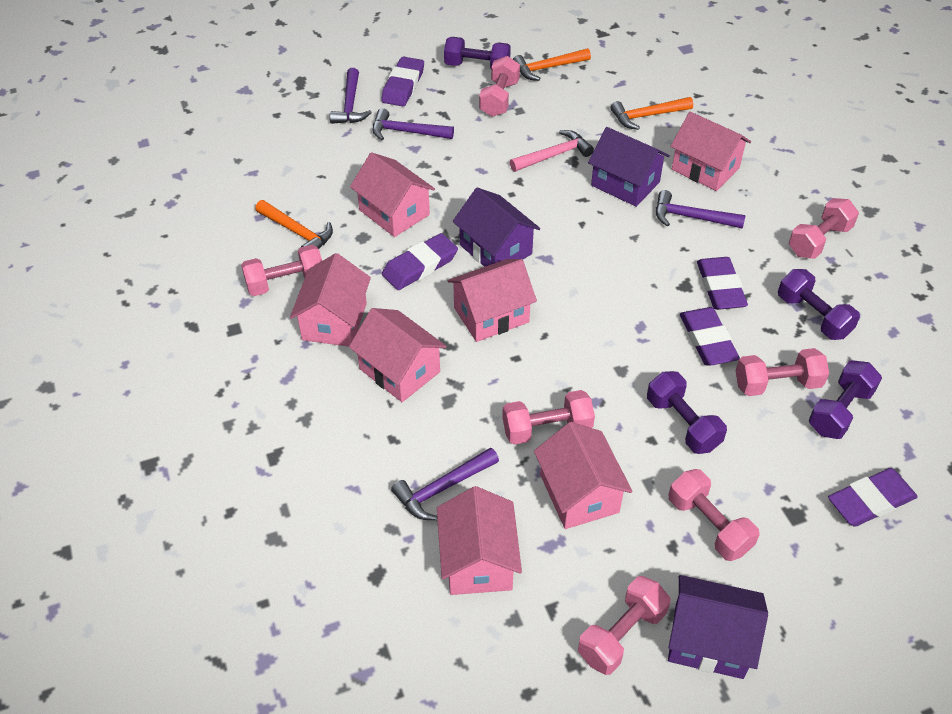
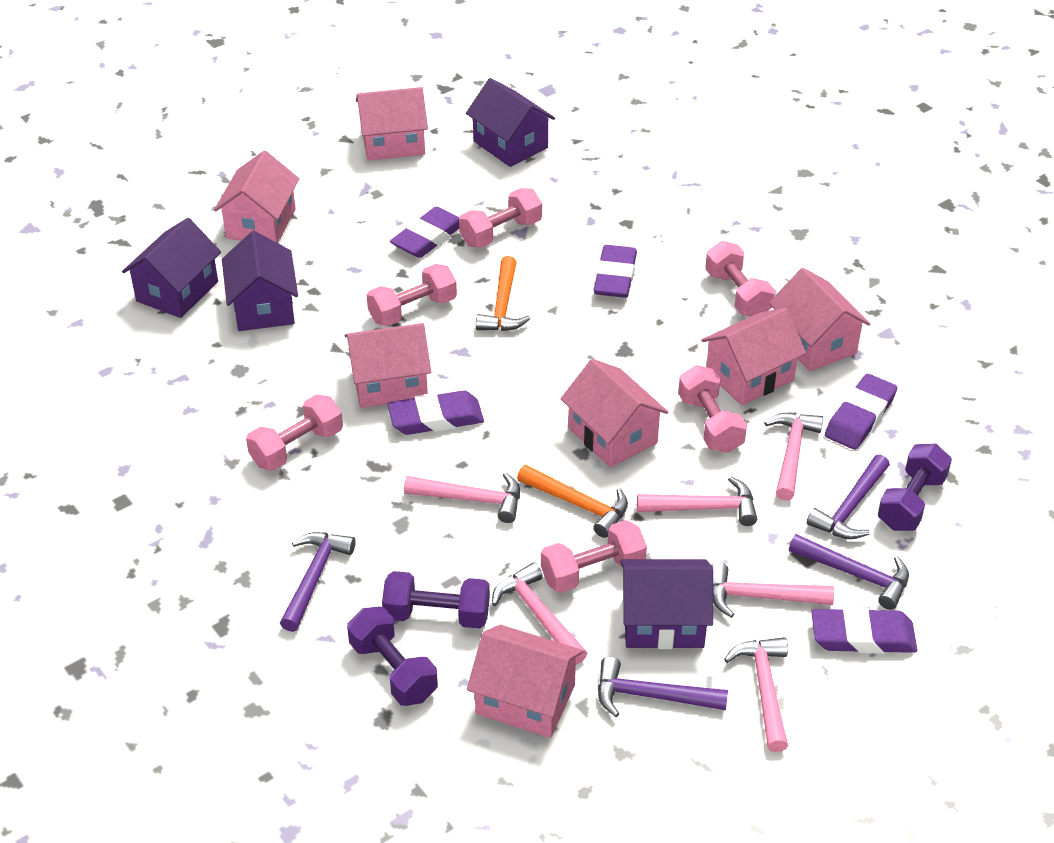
orange hammer: 3 -> 2
pink dumbbell: 7 -> 6
pink hammer: 1 -> 6
purple dumbbell: 4 -> 3
purple house: 3 -> 4

